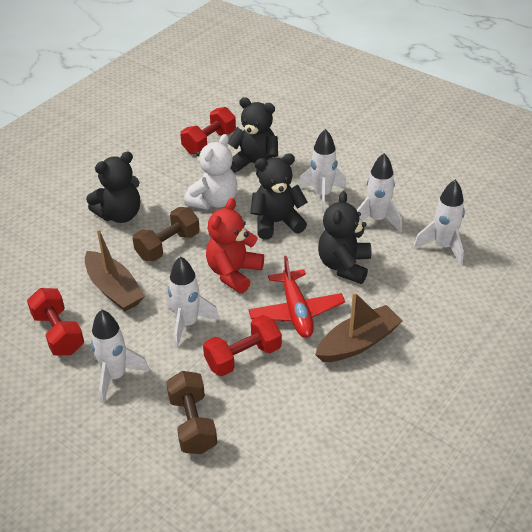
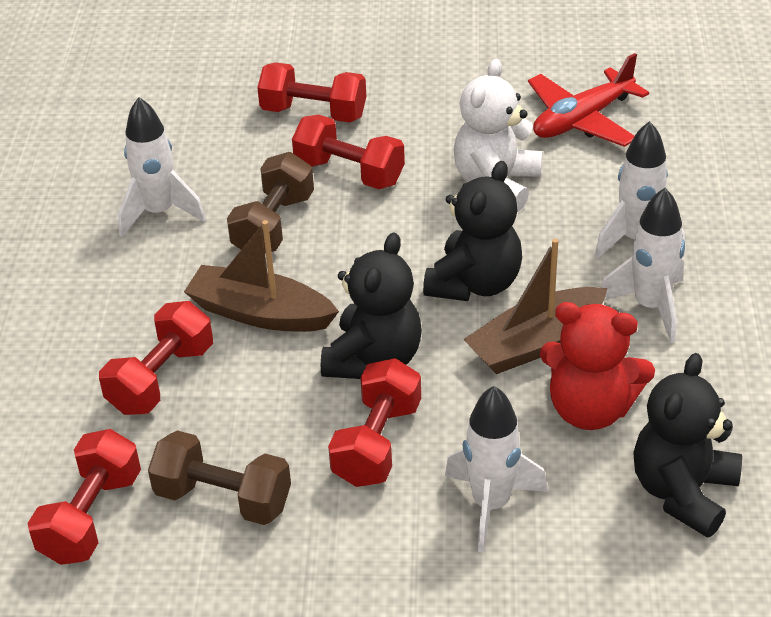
black teddy bear: 4 -> 3
red dumbbell: 3 -> 5
white rocket: 5 -> 4

